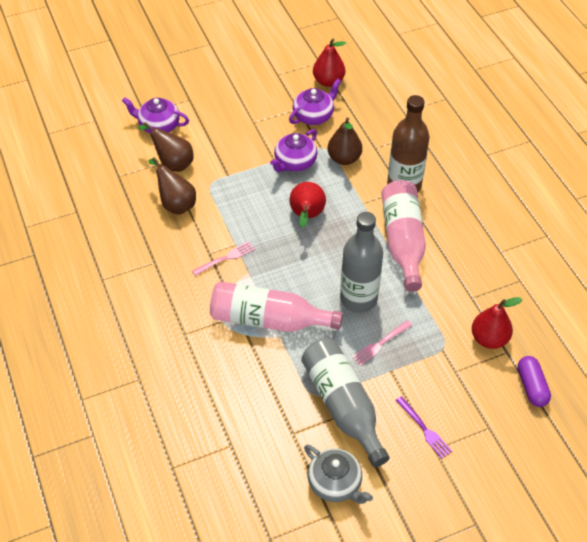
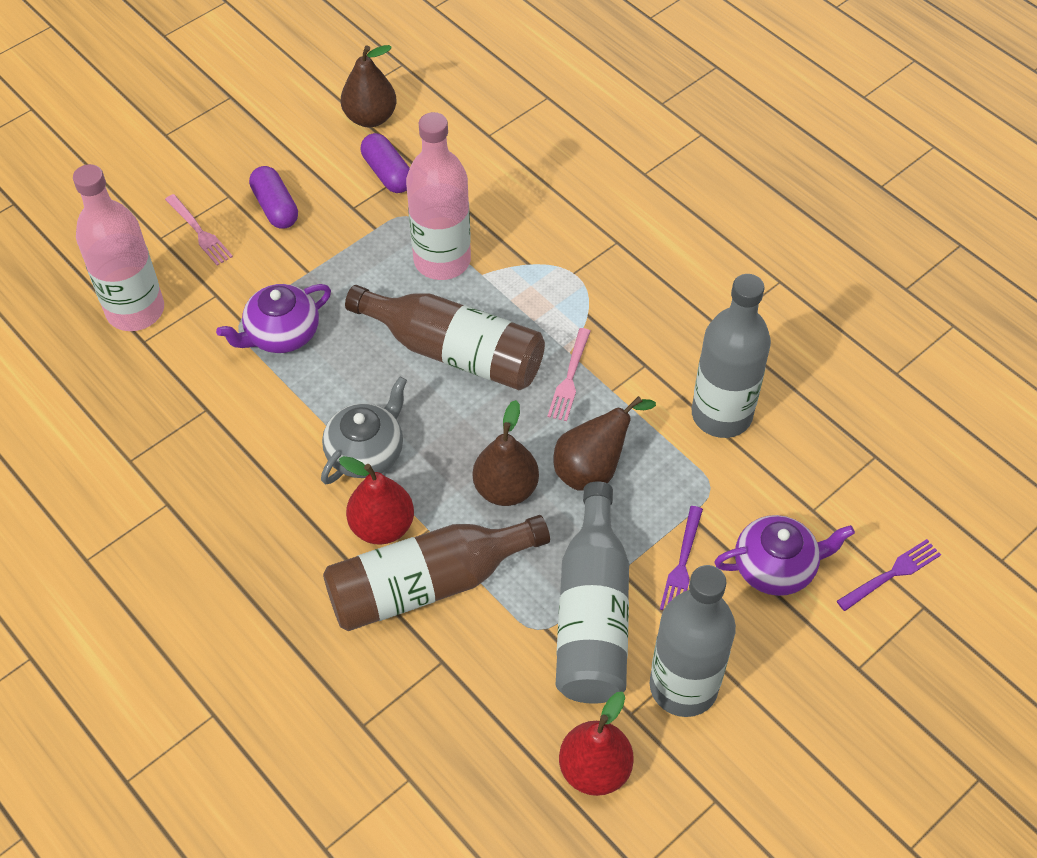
brown bottle: 1 -> 2
grey bottle: 2 -> 3
purple capsule: 1 -> 2
purple fork: 1 -> 2
purple teapot: 3 -> 2
red pear: 3 -> 2

